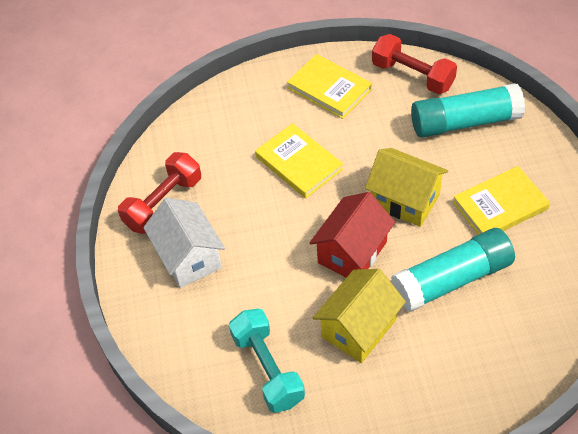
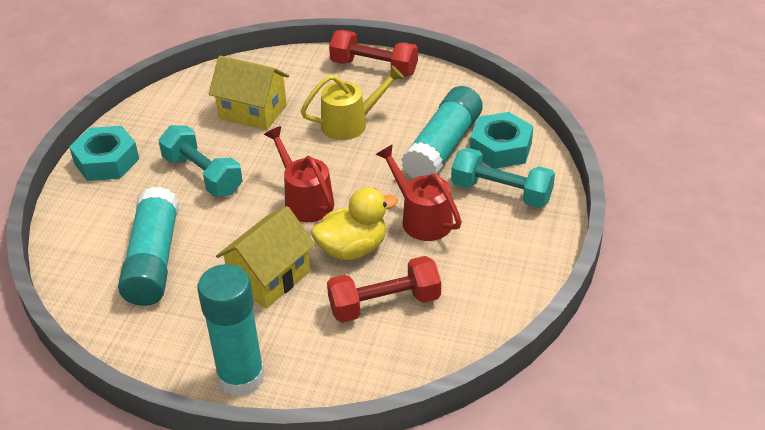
red house: 1 -> 0
red watering can: 0 -> 2
turquoise dumbbell: 1 -> 2
turquoise glue stick: 2 -> 3
turquoise nut: 0 -> 2
white house: 1 -> 0
yellow book: 3 -> 0
yellow duck: 0 -> 1
yellow watering can: 0 -> 1

